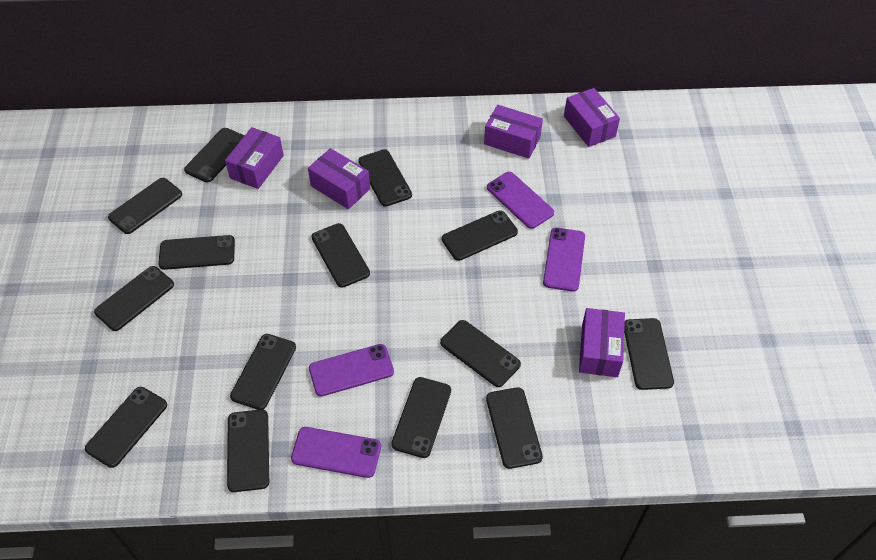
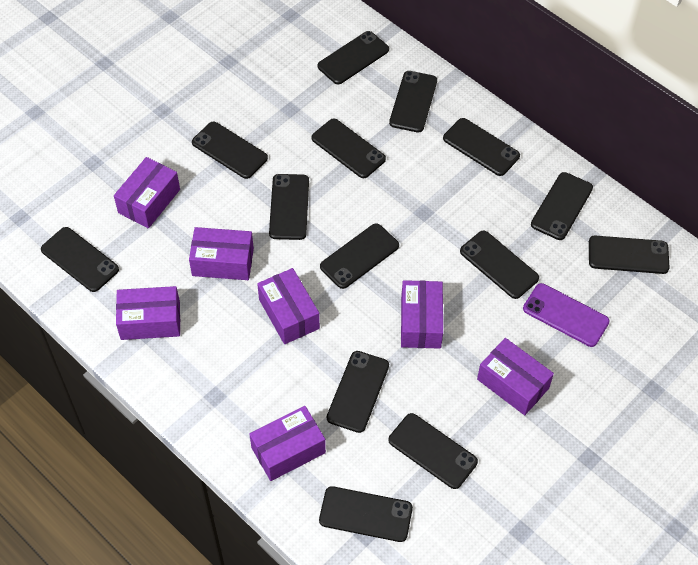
purple box: 5 -> 7
purple phone: 4 -> 1

